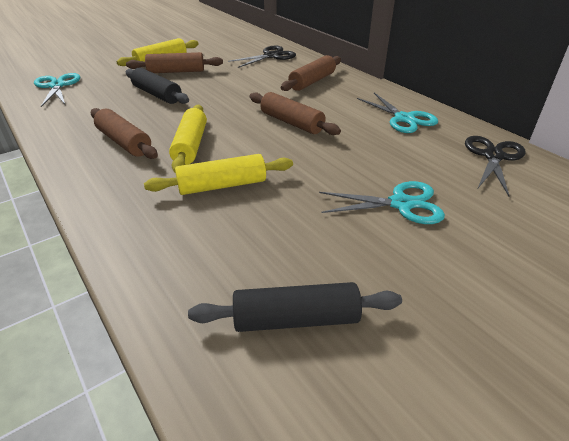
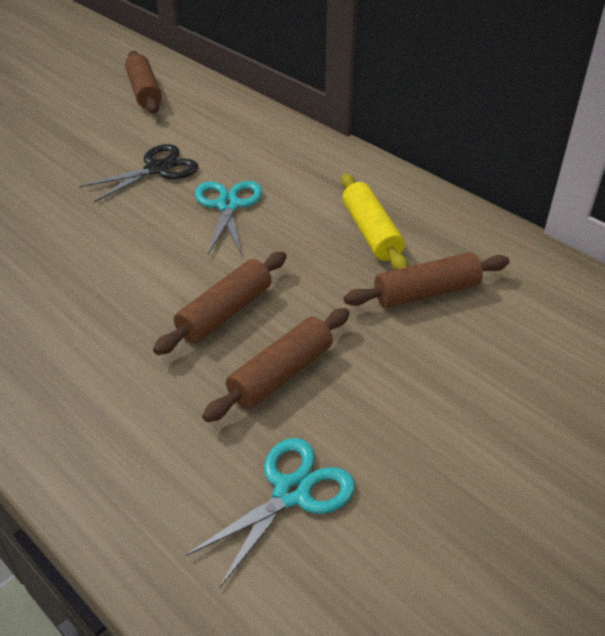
black rolling pin: 2 -> 0
black scissors: 2 -> 1
turquoise scissors: 3 -> 2
yellow rolling pin: 3 -> 1

